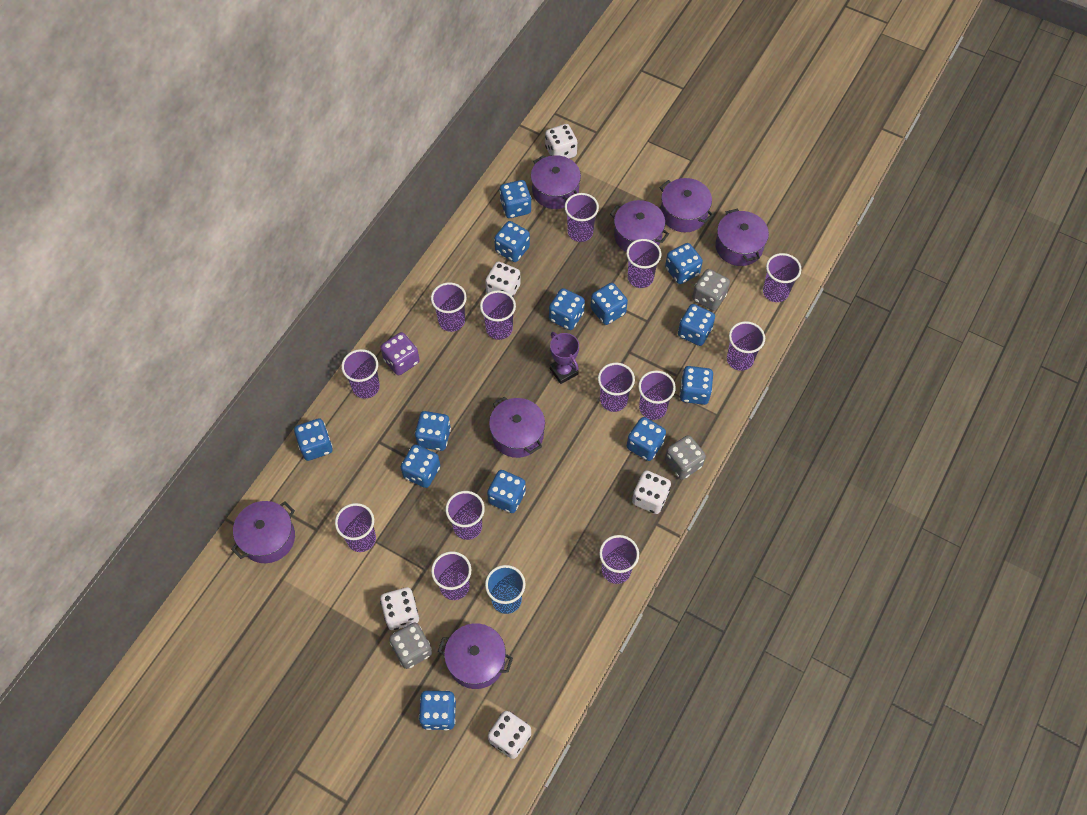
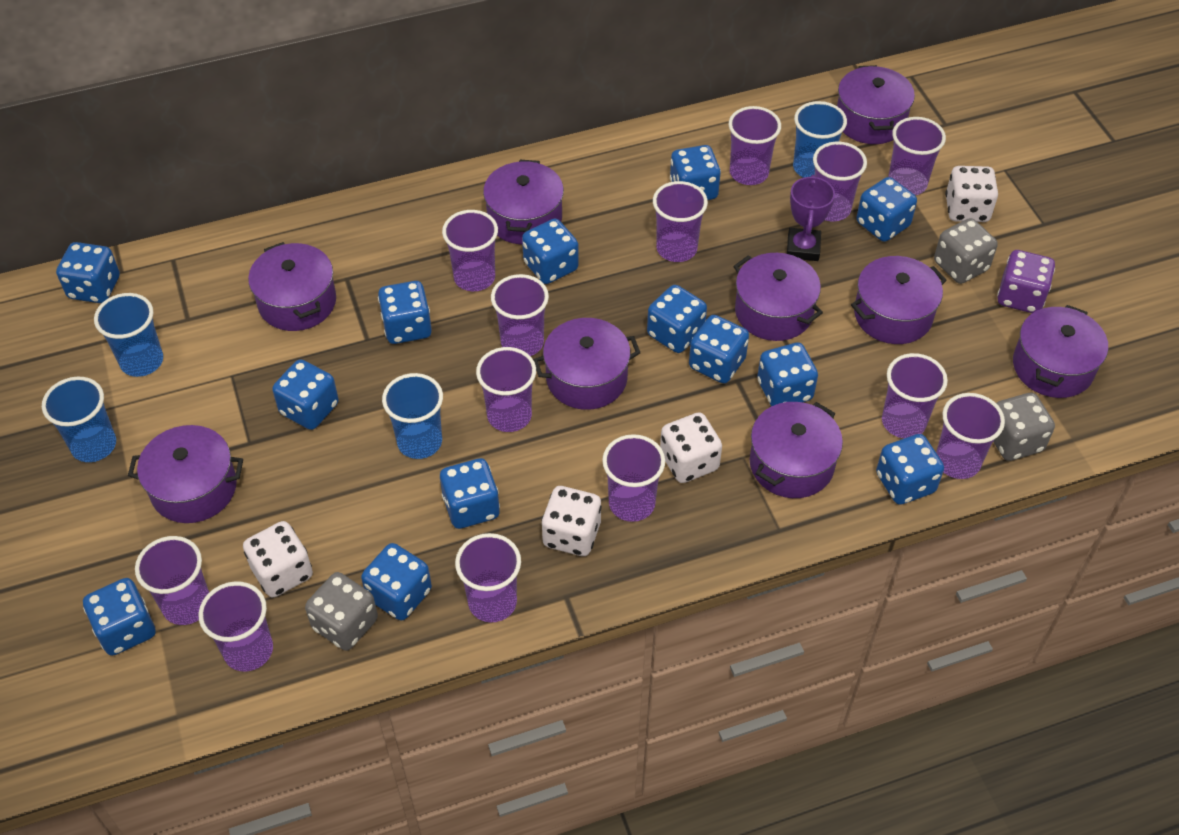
blue cup: 1 -> 4
purple pot: 7 -> 9
white dice: 5 -> 4

